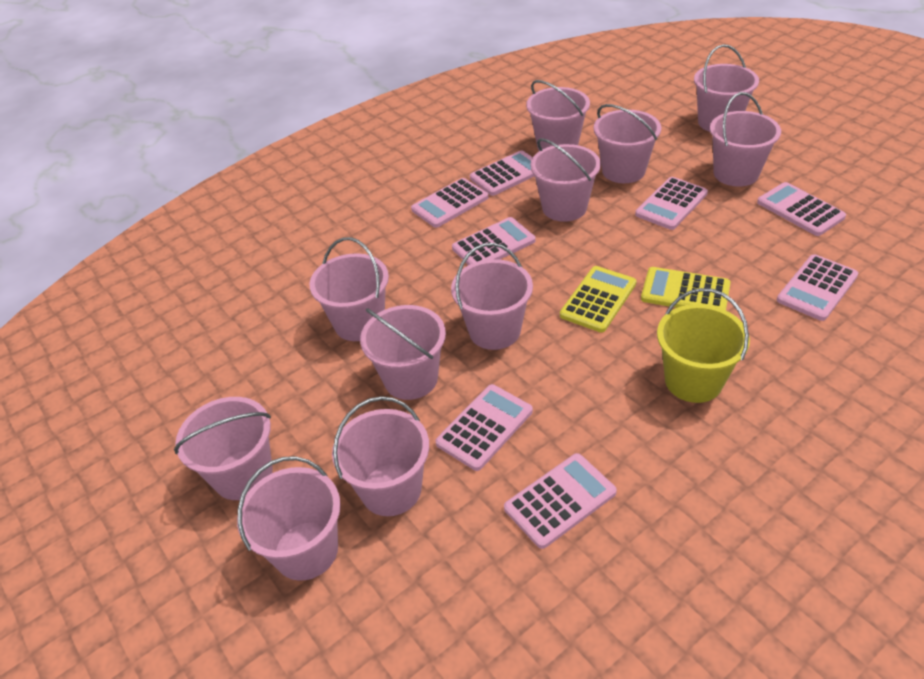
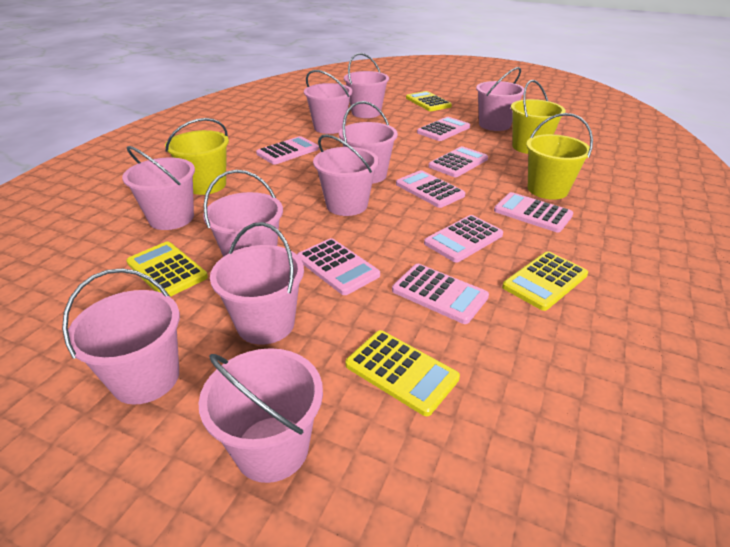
pink bucket: 11 -> 10
yellow bucket: 1 -> 3
yellow calculator: 2 -> 4

